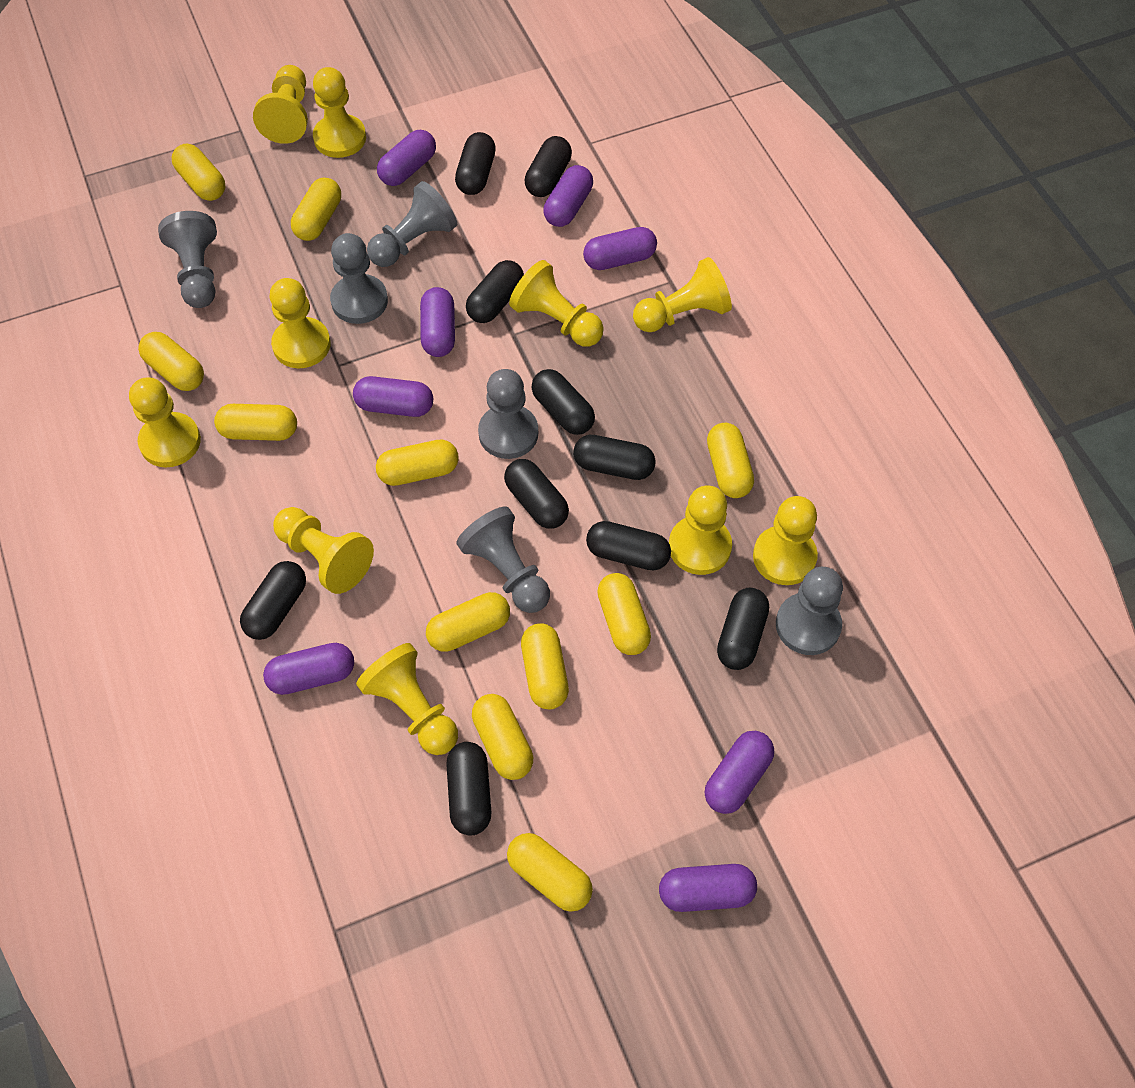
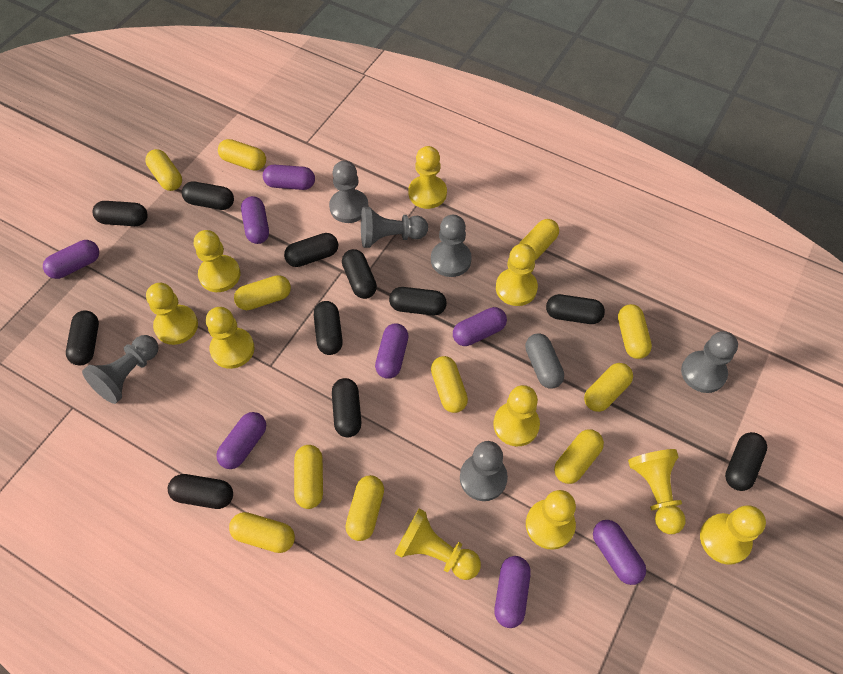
black capsule: 10 -> 11
grey capsule: 0 -> 1

